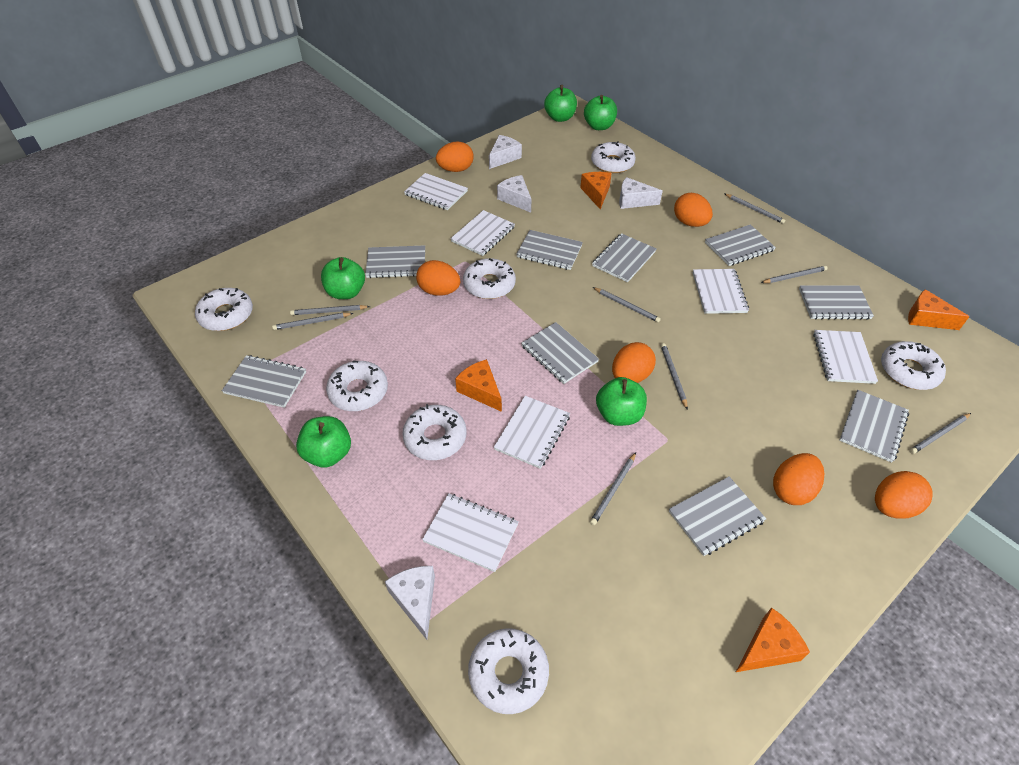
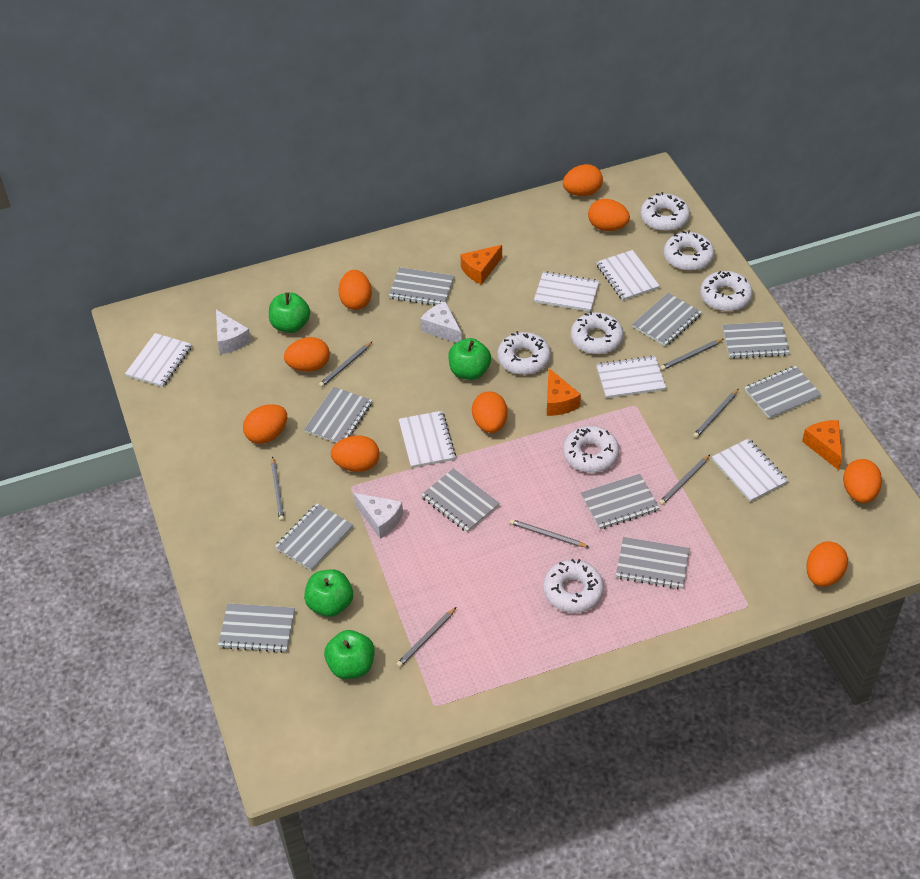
green apple: 5 -> 4
grey notebook: 9 -> 10
grey pencil: 8 -> 7
orange cheese: 4 -> 3
orange egg: 6 -> 9
white cheese: 4 -> 3

